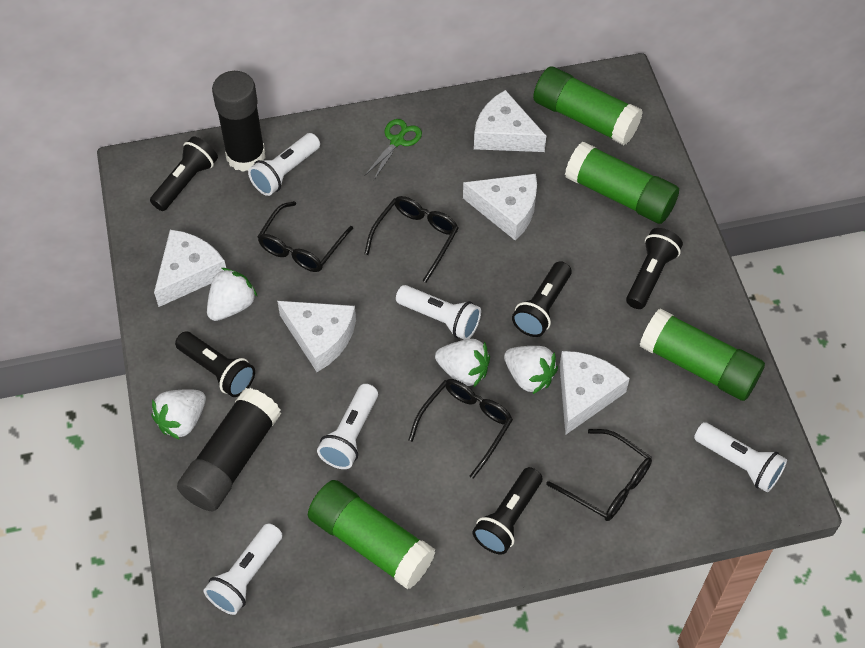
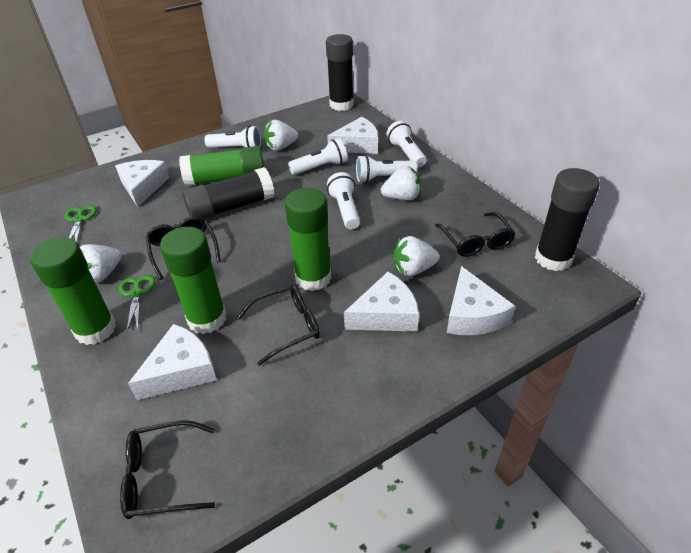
black flashlight: 5 -> 0
black glue stick: 2 -> 3
green scissors: 1 -> 2

